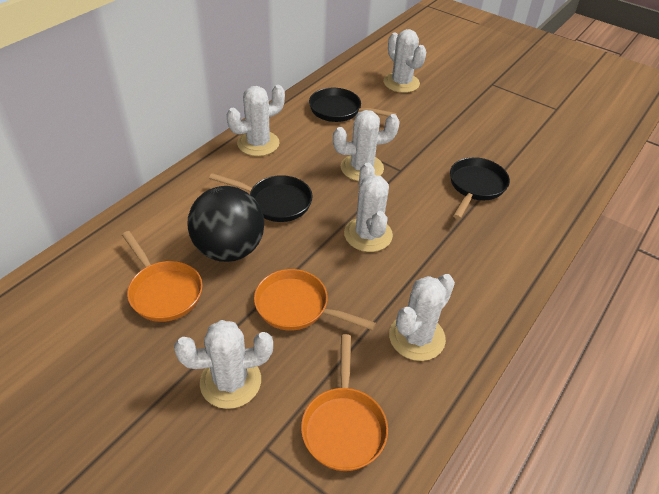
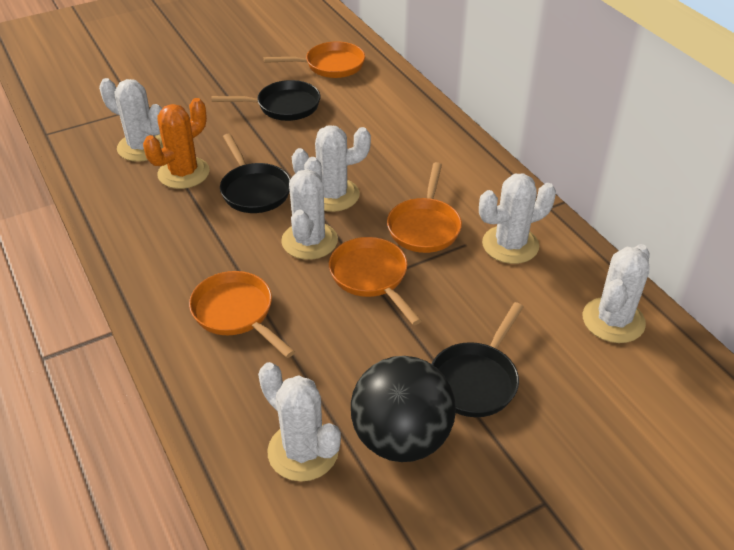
orange cactus: 0 -> 1
orange pan: 3 -> 4

